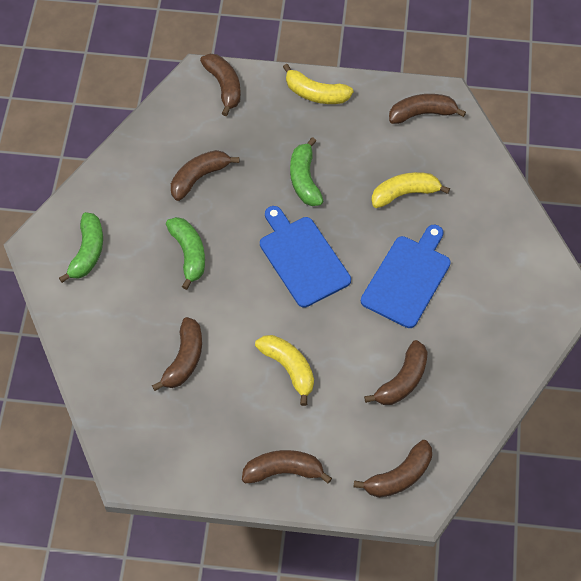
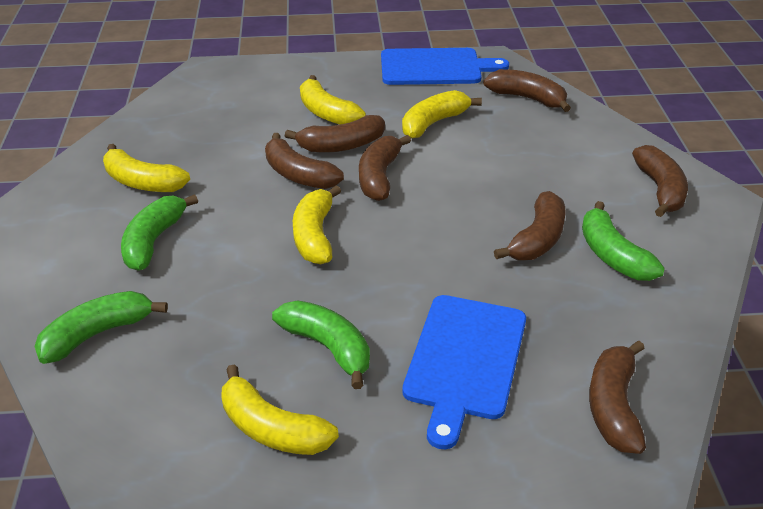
green banana: 3 -> 4
yellow banana: 3 -> 5

